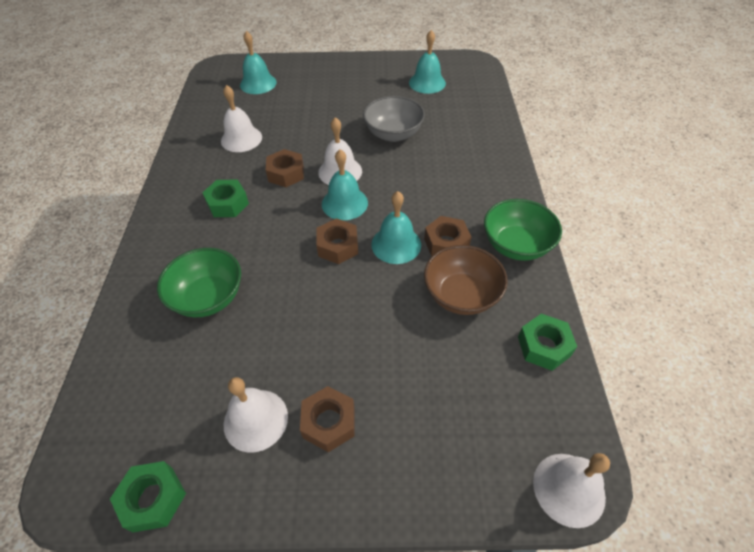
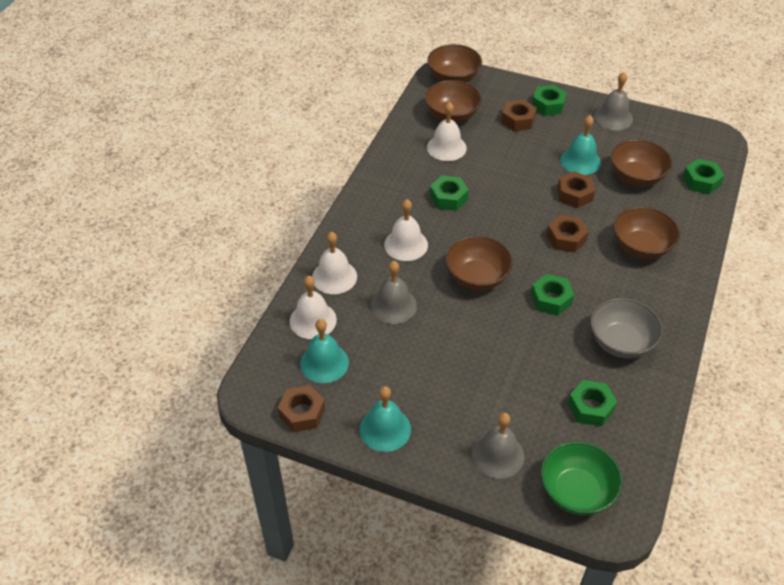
brown bowl: 1 -> 5
green bowl: 2 -> 1
green nut: 3 -> 5
grey bell: 0 -> 3
turquoise bell: 4 -> 3

